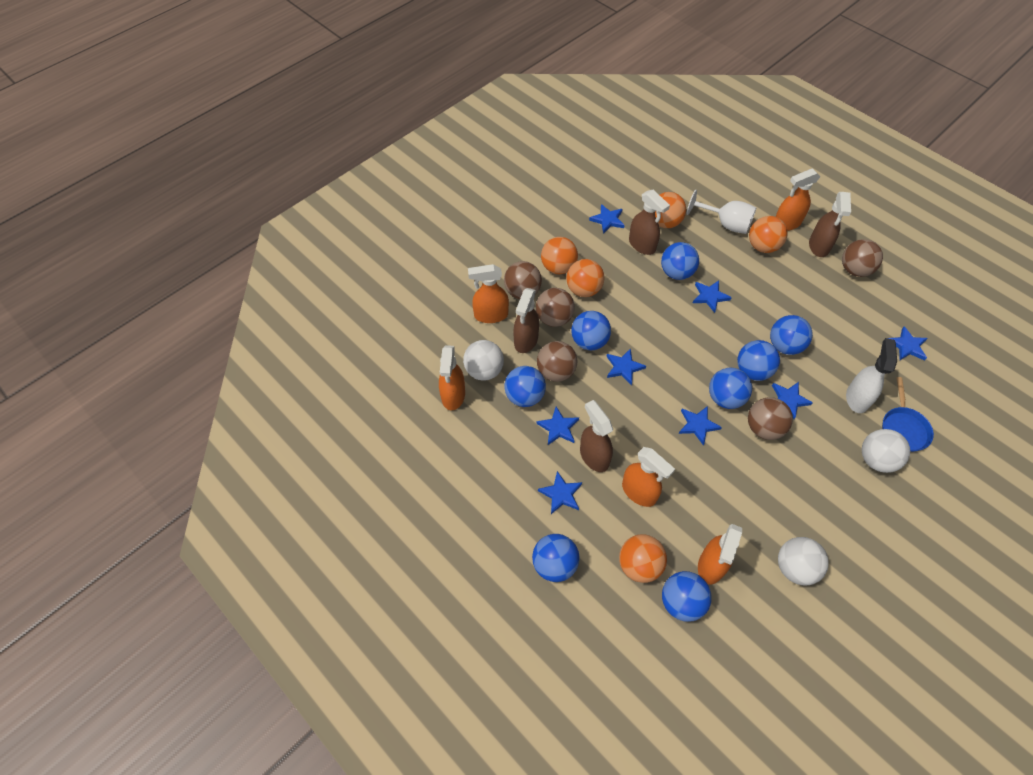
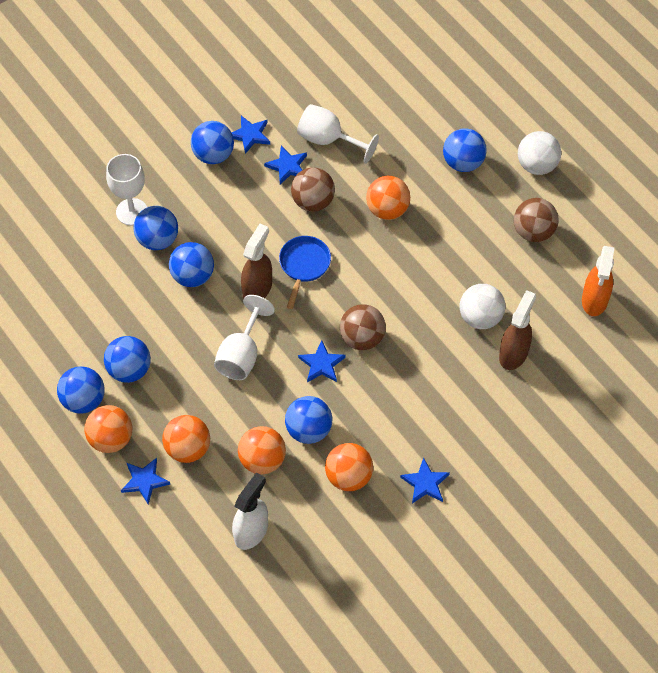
blue ball: 8 -> 7
blue star: 8 -> 5
brown ball: 5 -> 3
brown spray bottle: 4 -> 2
orange spray bottle: 5 -> 1
white ball: 3 -> 2
white goblet: 1 -> 3

